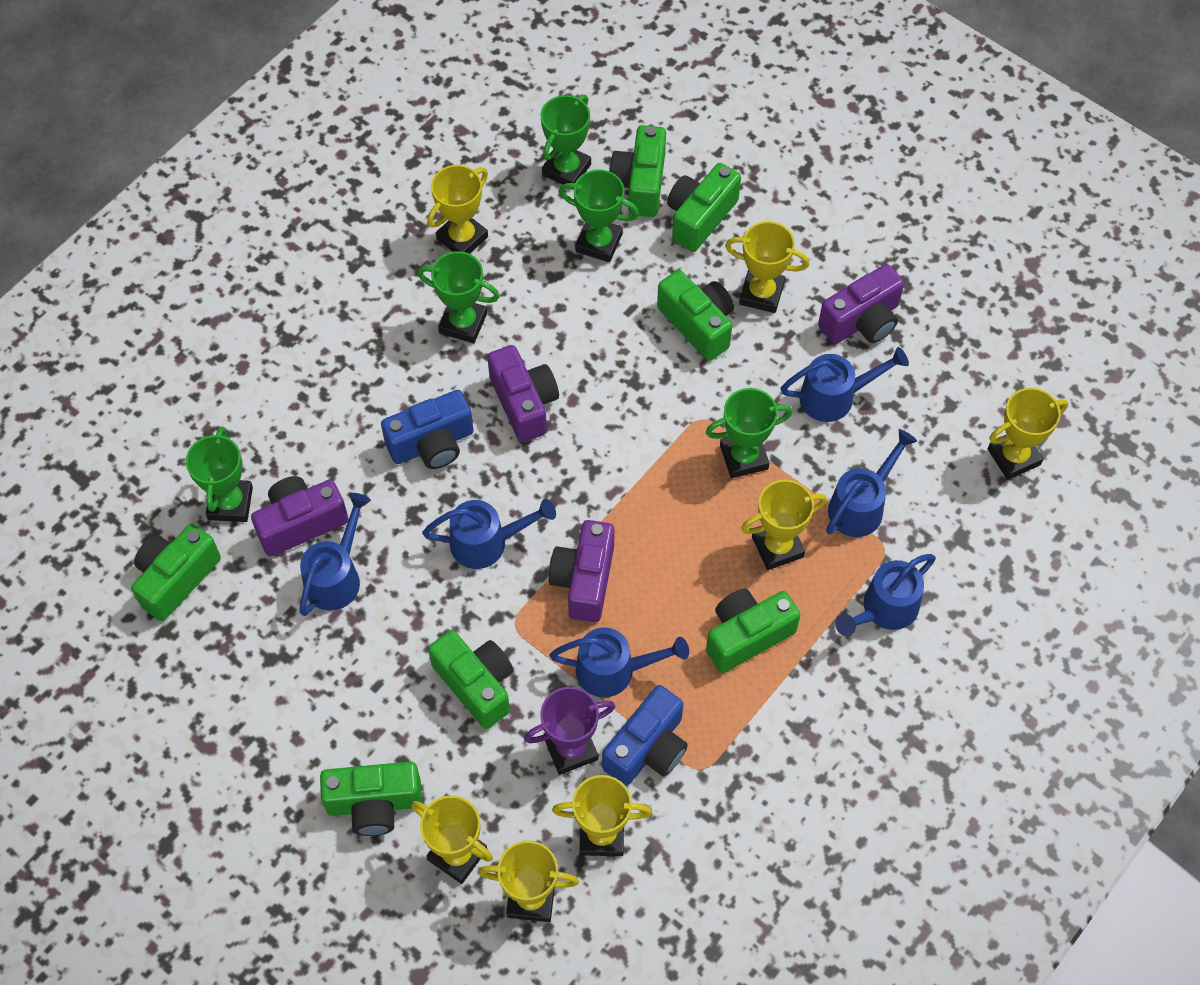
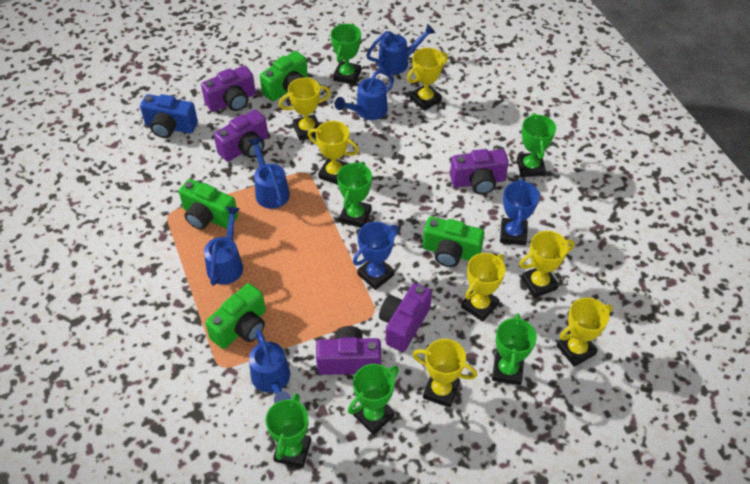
blue camera: 2 -> 1
blue trophy: 0 -> 2
blue watering can: 6 -> 5
green camera: 7 -> 4
green trophy: 5 -> 6
purple camera: 4 -> 5
purple trophy: 1 -> 0

